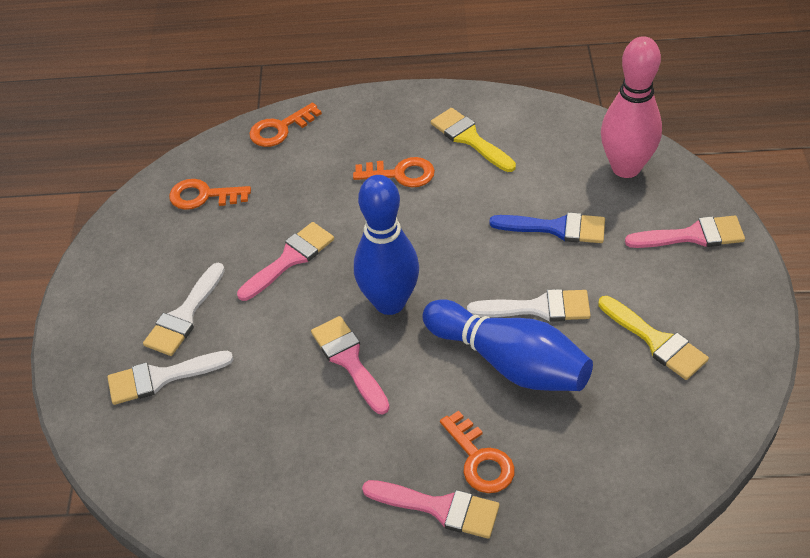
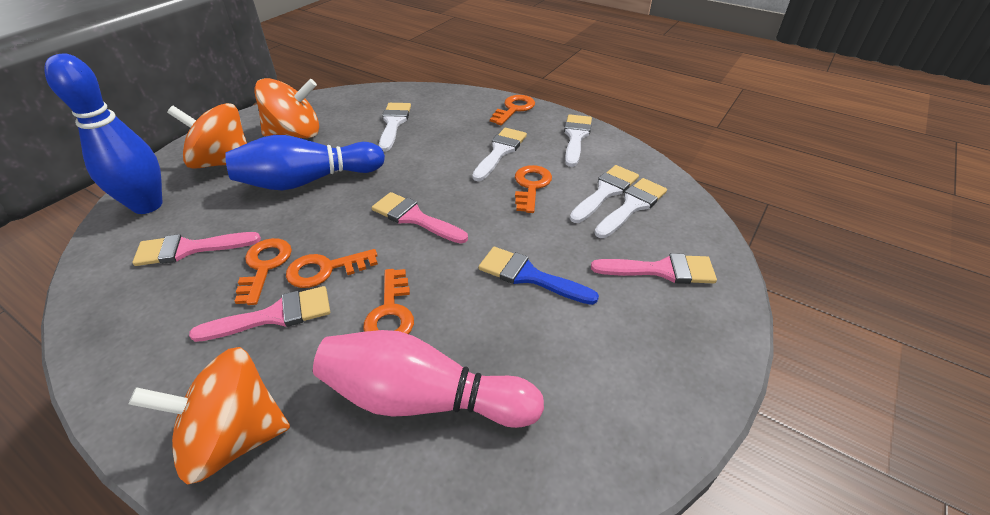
orange key: 4 -> 5
orange spinning top: 0 -> 3
white brush: 3 -> 5
yellow brush: 2 -> 0

